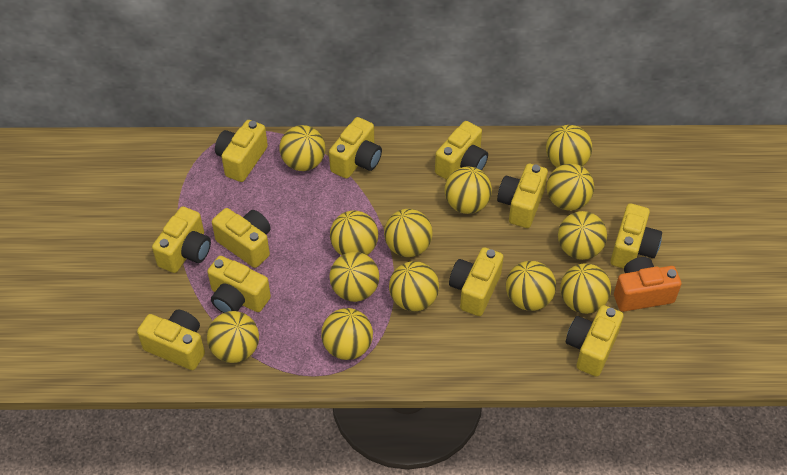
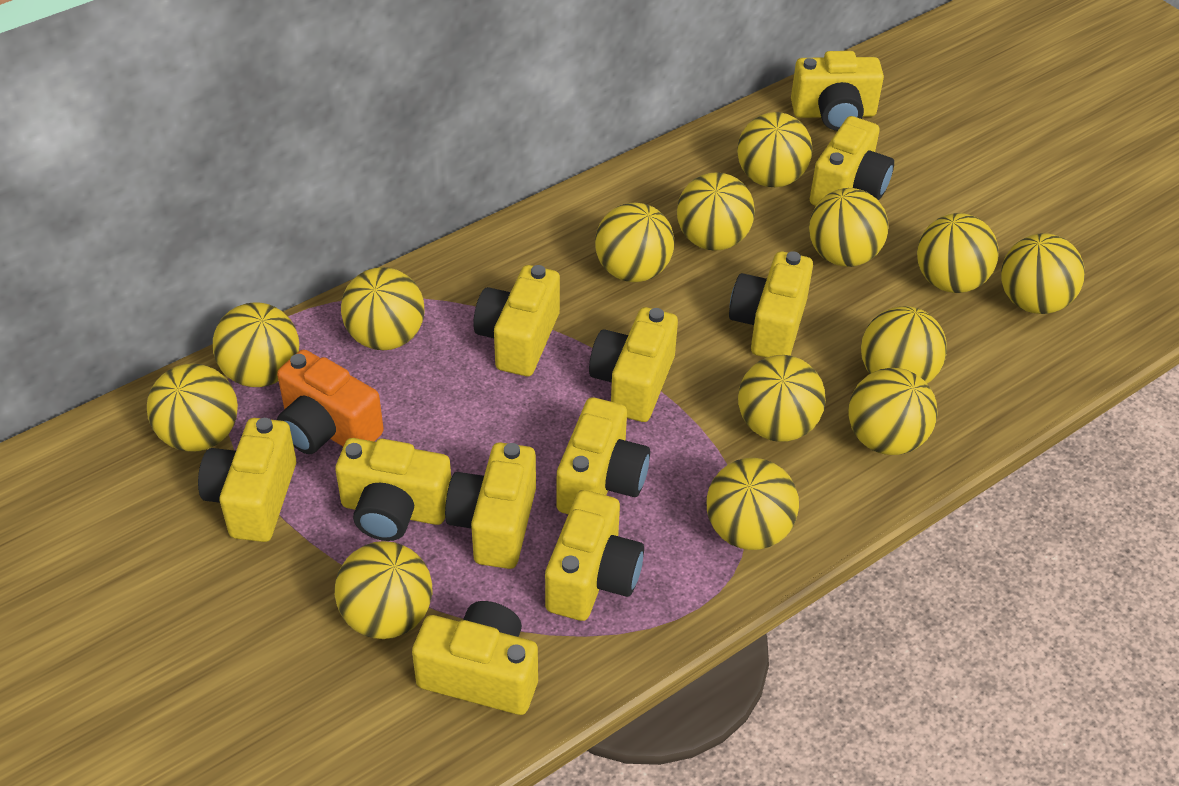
yellow ball: 13 -> 14

